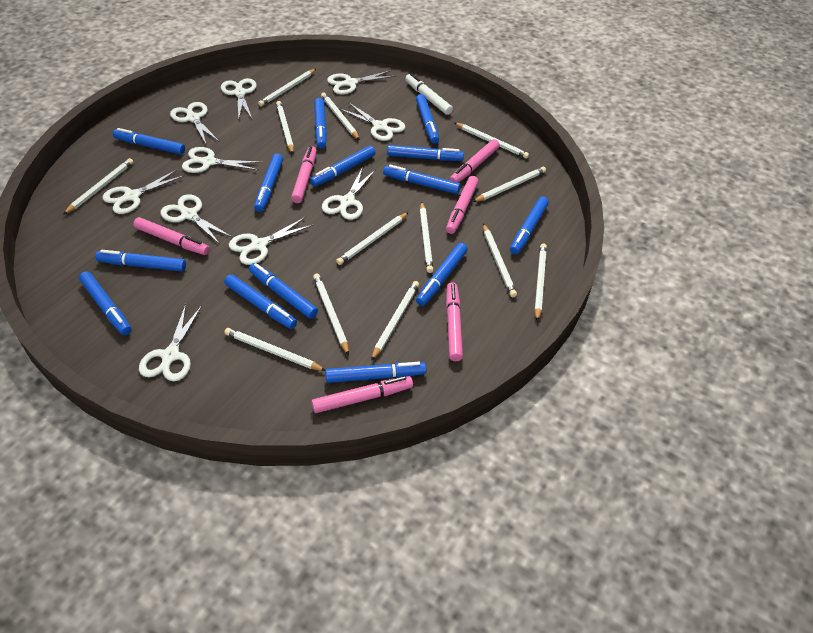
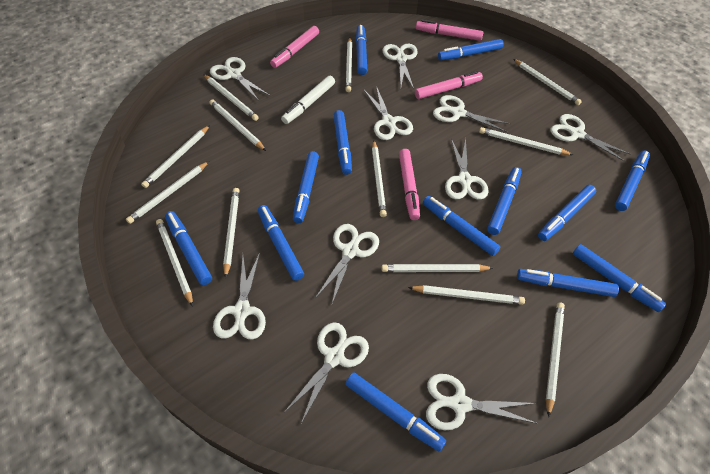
blue marker: 14 -> 13
pink marker: 6 -> 4

